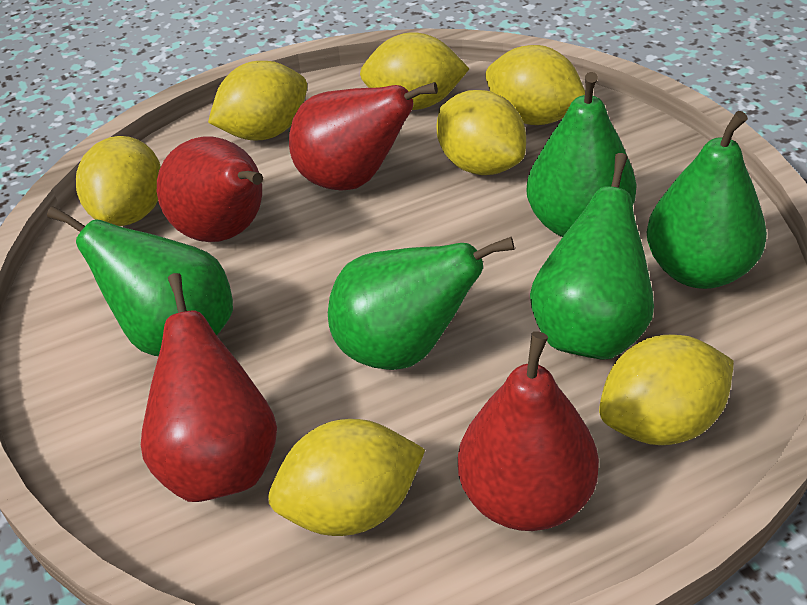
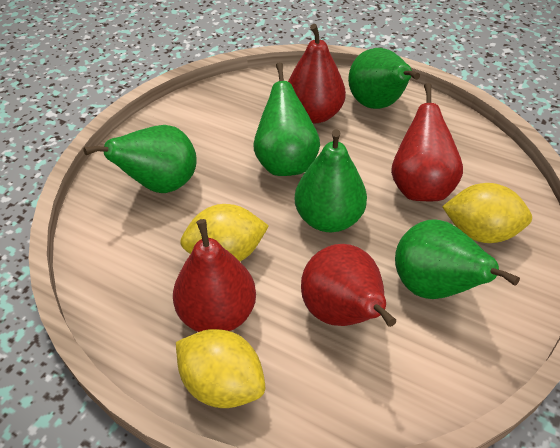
yellow lemon: 7 -> 3

